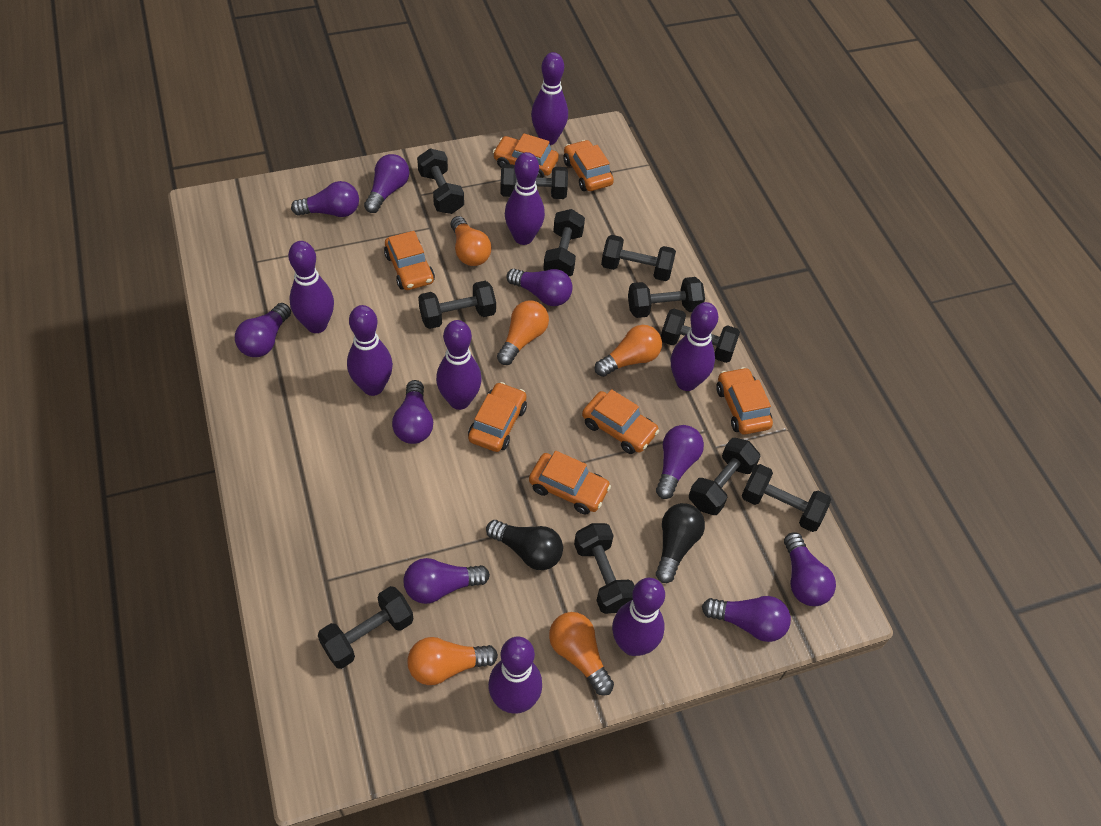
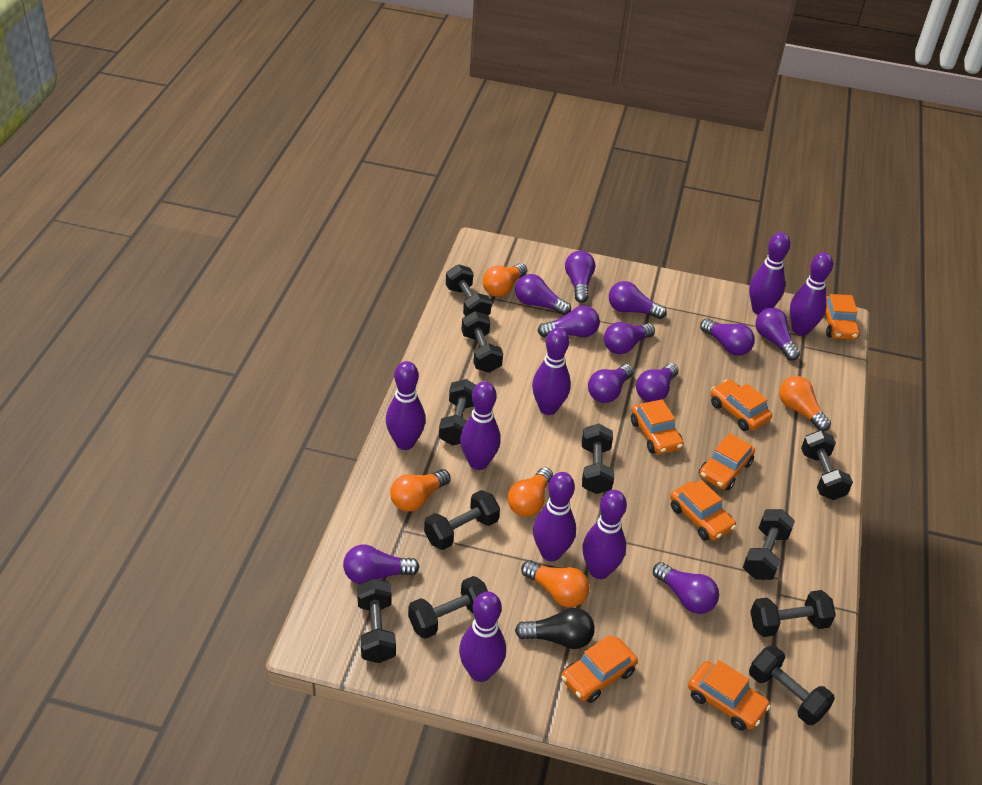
black light bulb: 2 -> 1
purple light bulb: 9 -> 11

